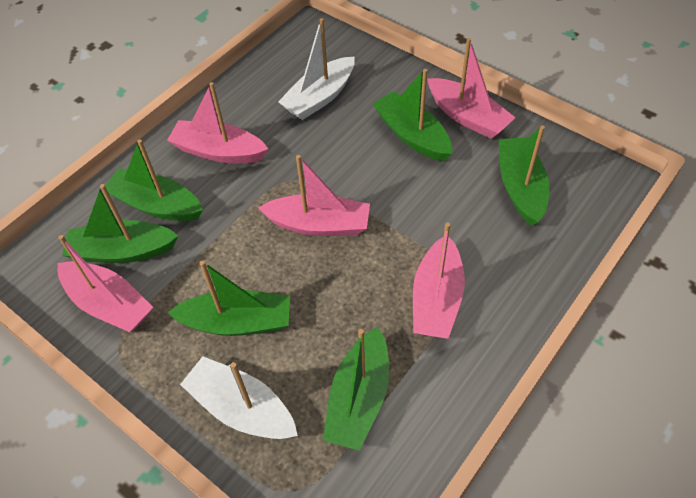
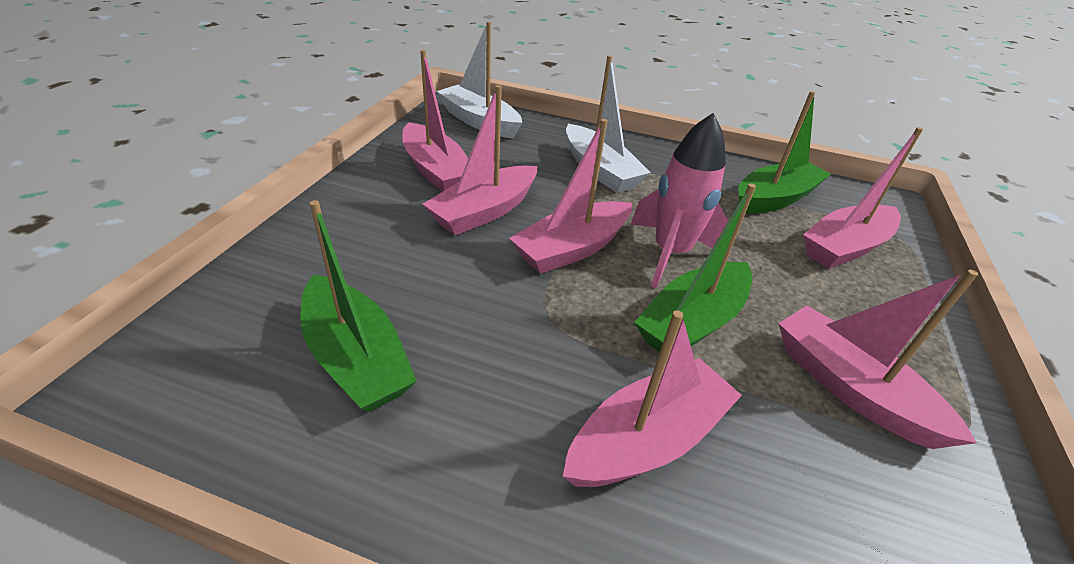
green boat: 6 -> 3
pink boat: 5 -> 6
pink rocket: 0 -> 1

